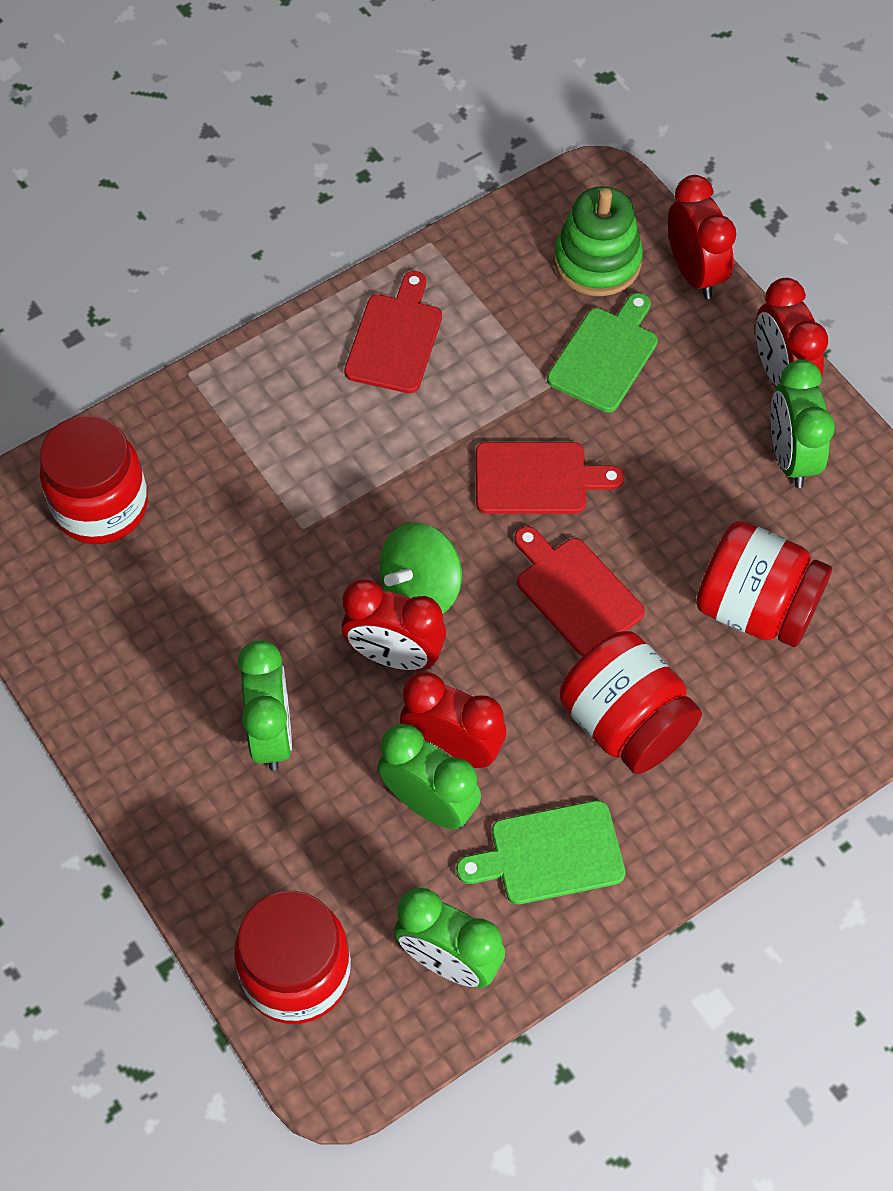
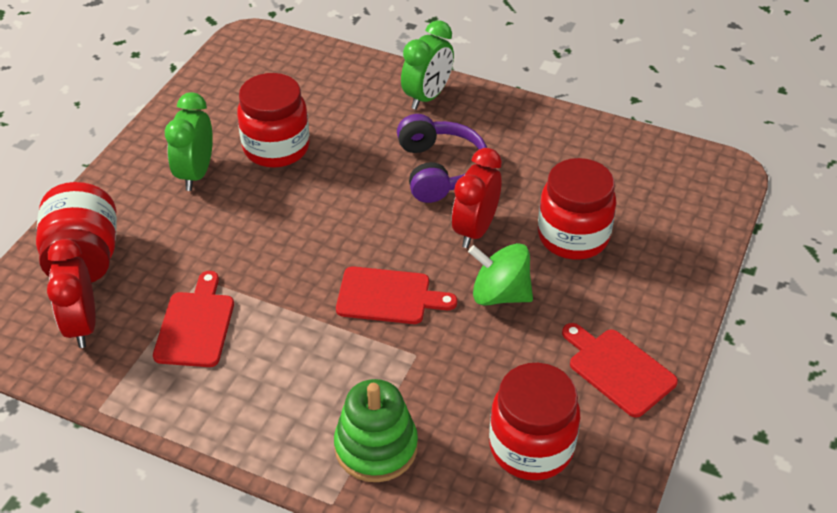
green clock: 4 -> 2
green cutting board: 2 -> 0
purple headphones: 0 -> 1
red clock: 4 -> 2

